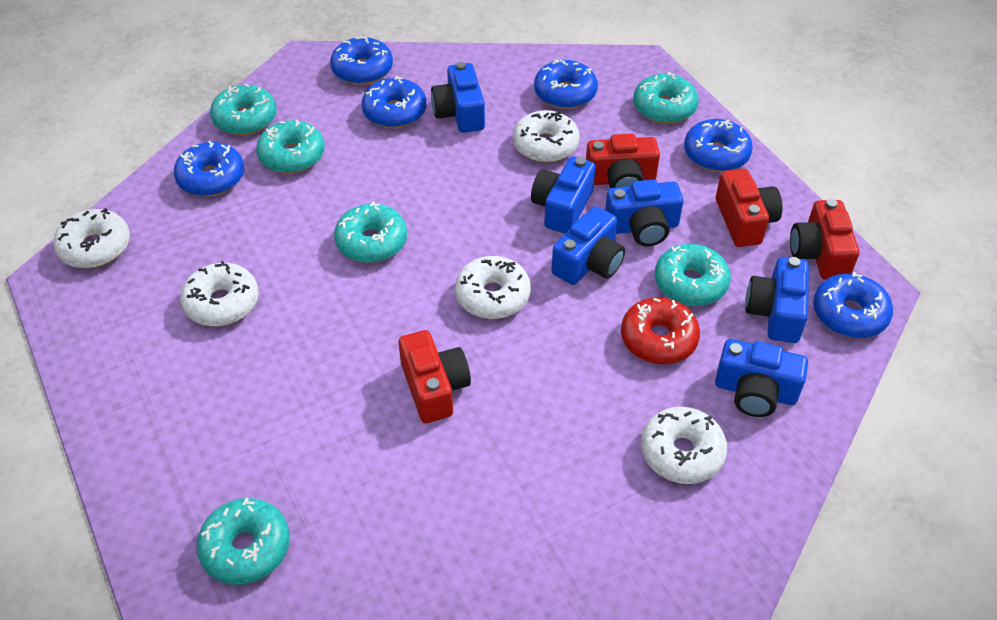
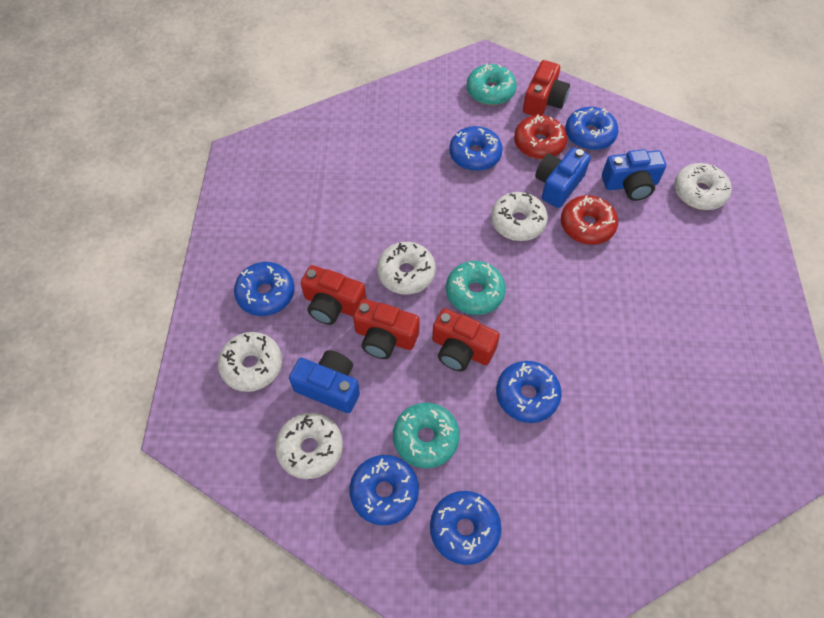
blue camera: 6 -> 3
red donut: 1 -> 2
turquoise donut: 6 -> 3

